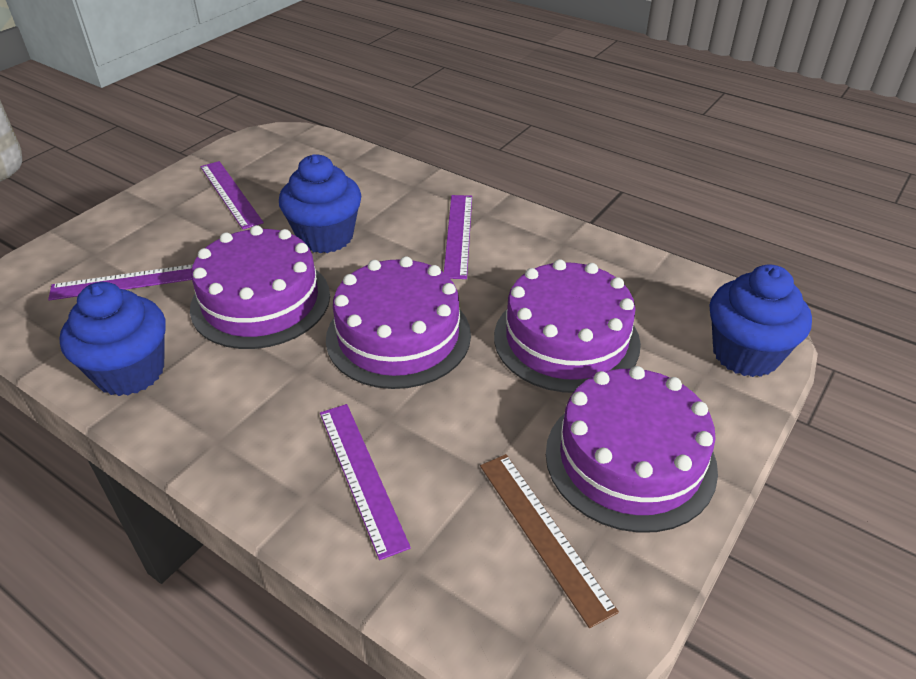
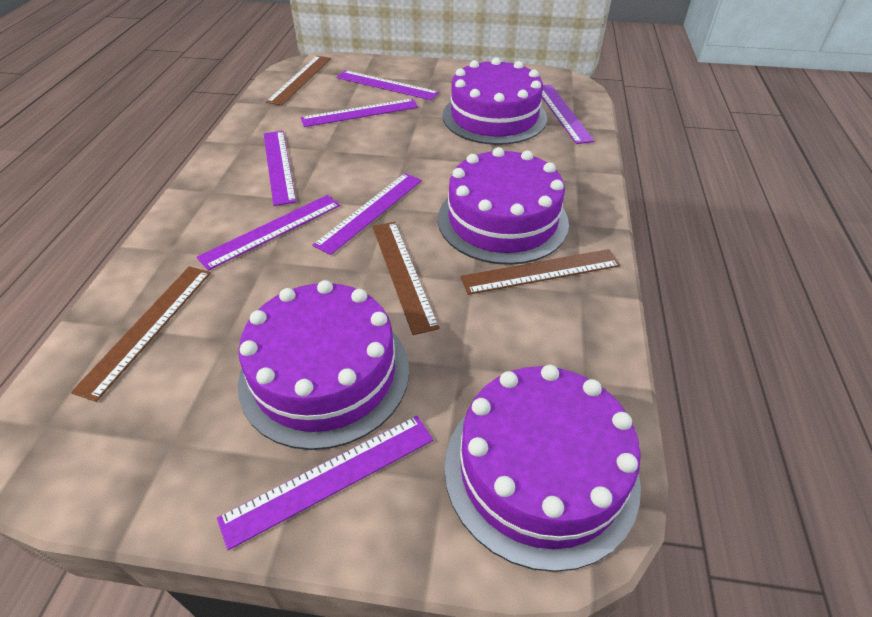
blue cupcake: 3 -> 0
brown ruler: 1 -> 4
purple ruler: 4 -> 7

